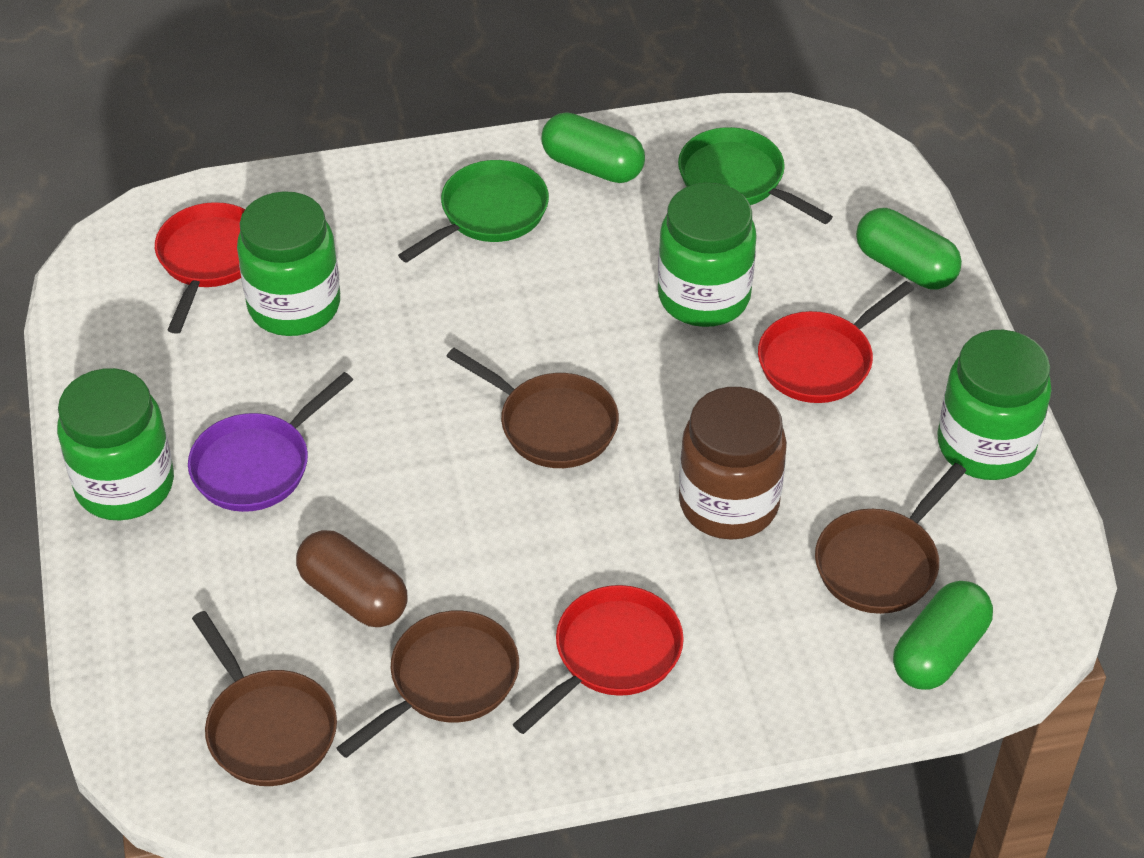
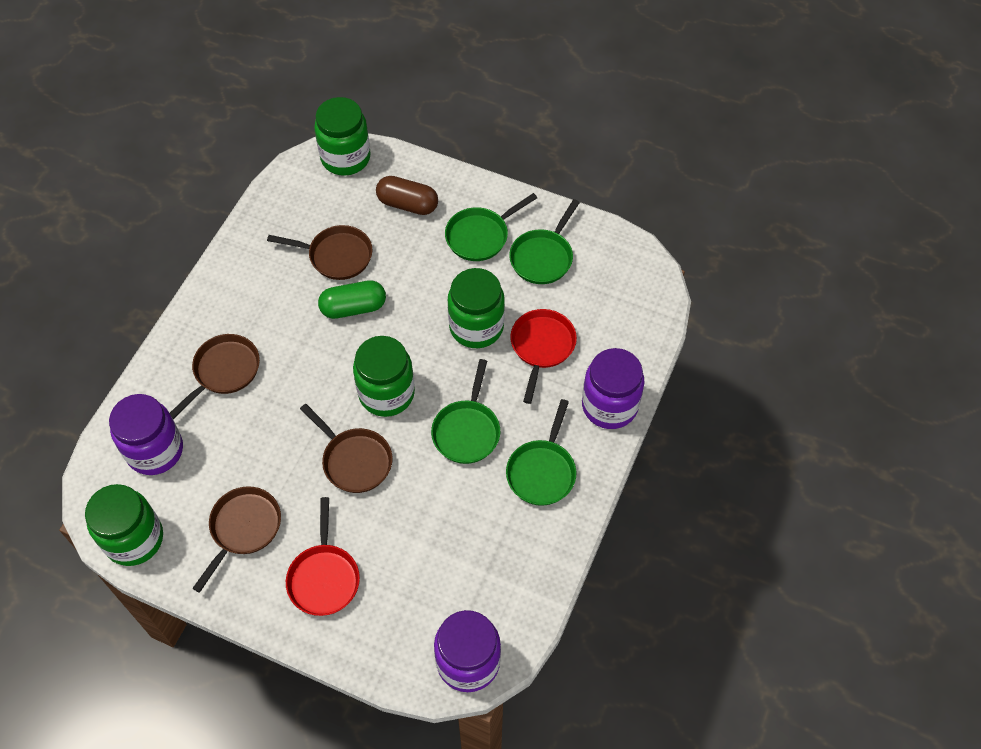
brown jar: 1 -> 0
green capsule: 3 -> 1
green pan: 2 -> 4
purple jar: 0 -> 3
purple pan: 1 -> 0
red pan: 3 -> 2

